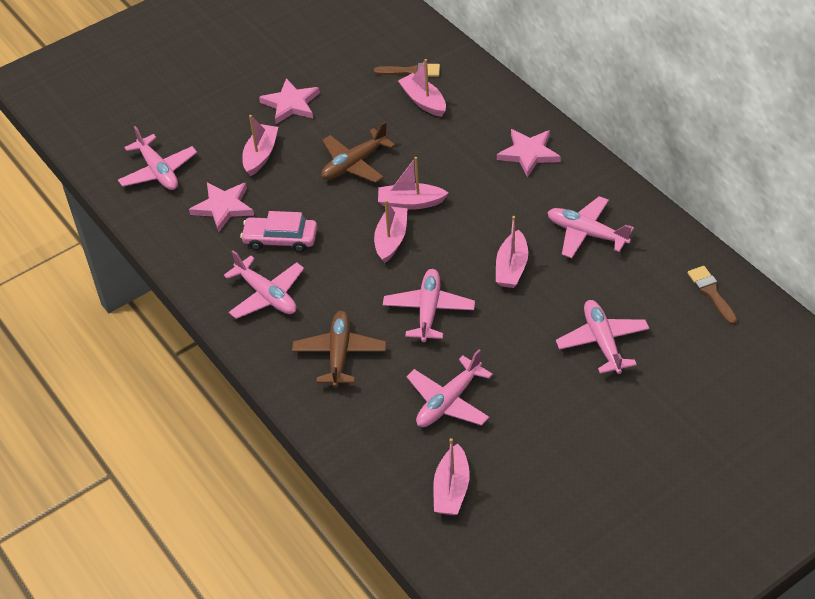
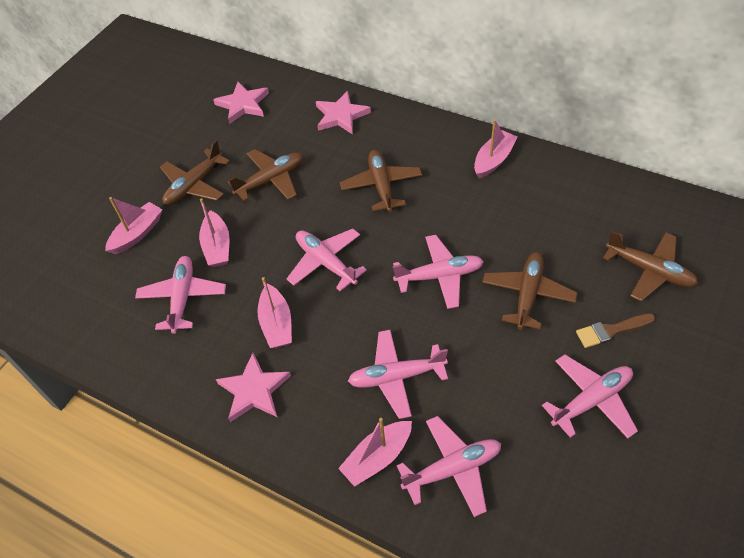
brown brush: 2 -> 1
brown plane: 2 -> 5
pink boat: 6 -> 5
pink car: 1 -> 0

